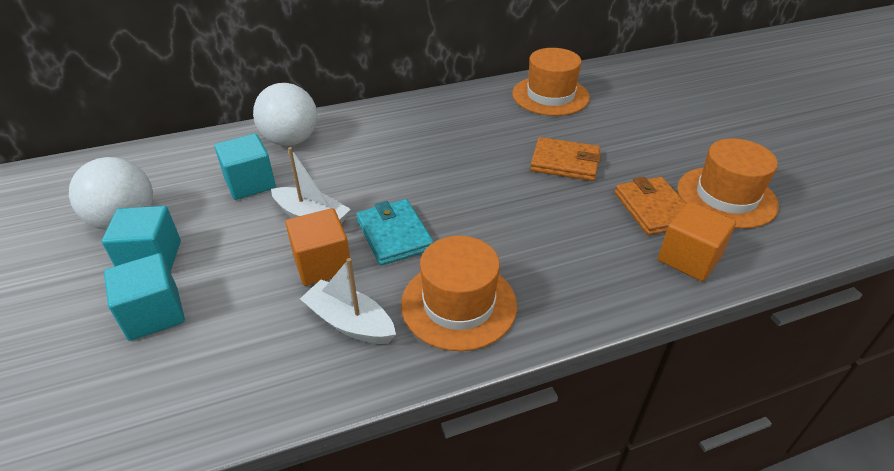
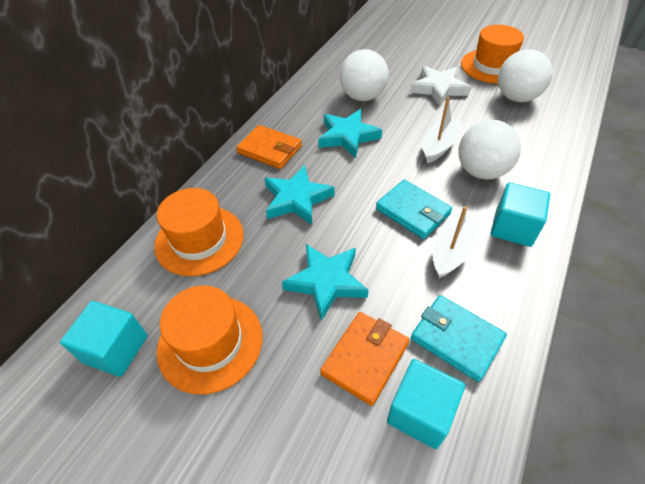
orange cube: 2 -> 0
turquoise star: 0 -> 3
turquoise wallet: 1 -> 2
white ball: 2 -> 3
white star: 0 -> 1

